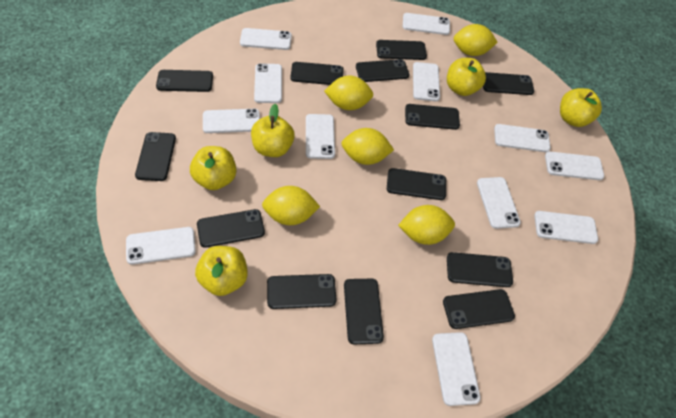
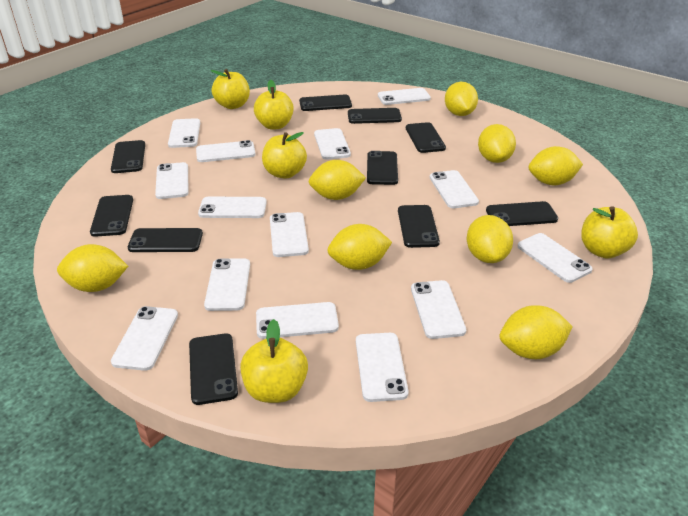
black phone: 13 -> 10
white phone: 12 -> 14
yellow lemon: 5 -> 8

